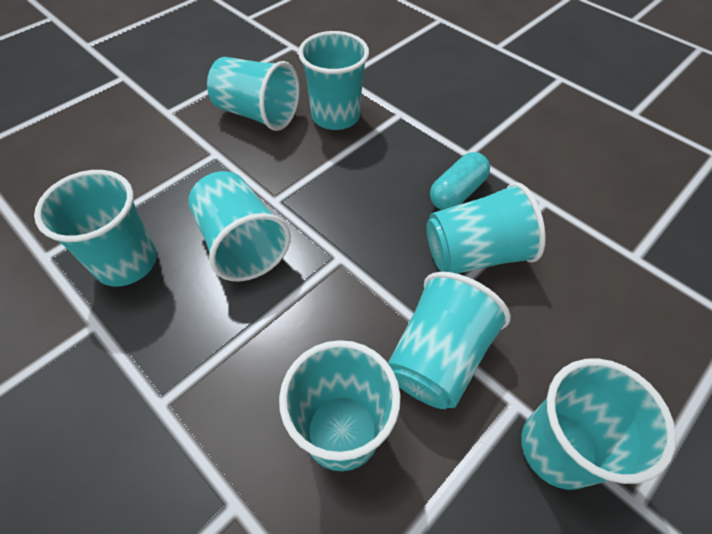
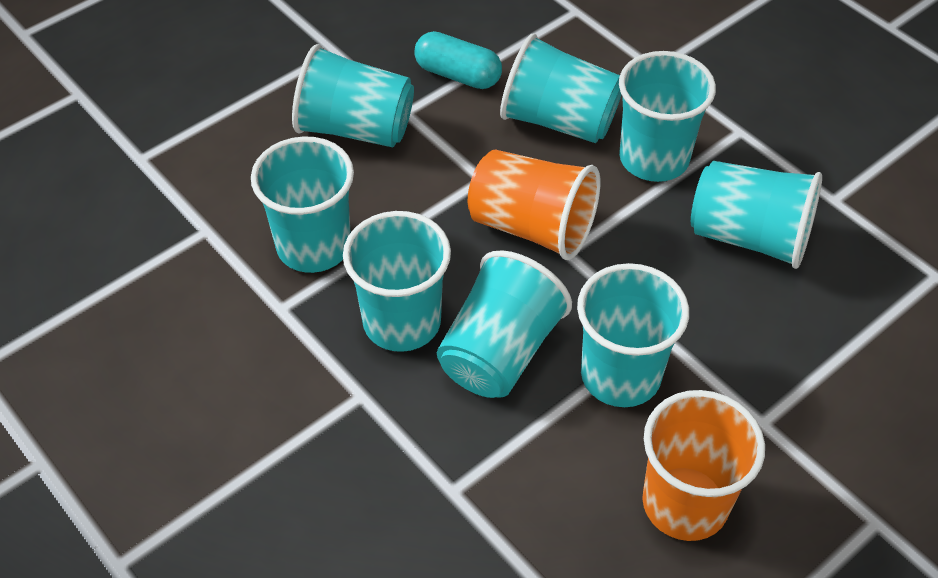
orange cup: 0 -> 2

